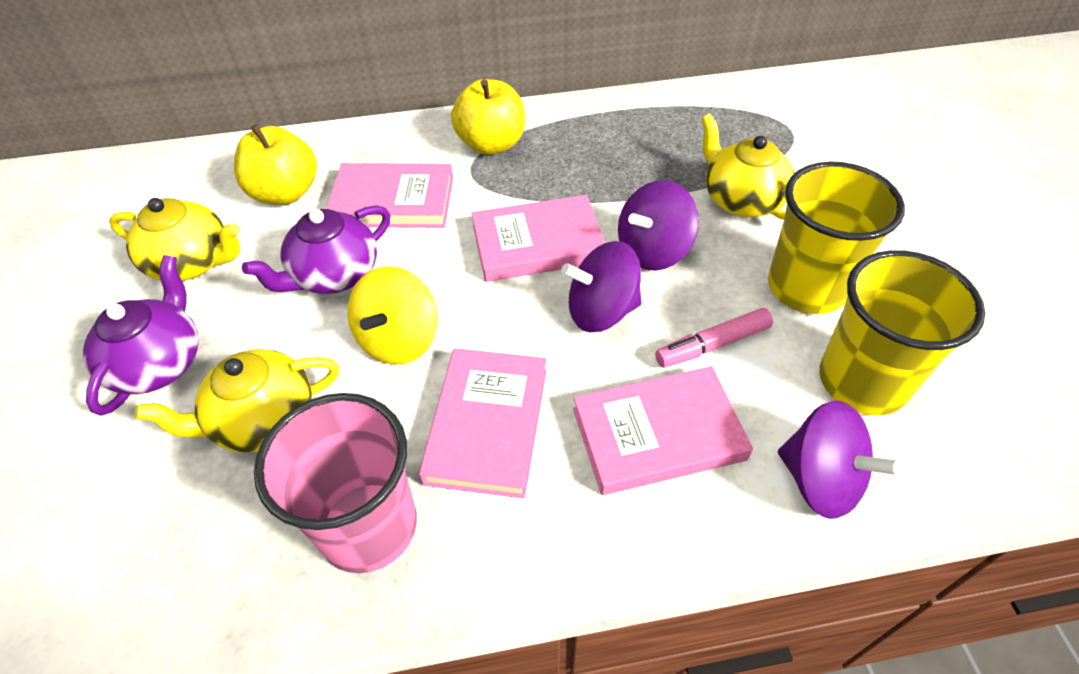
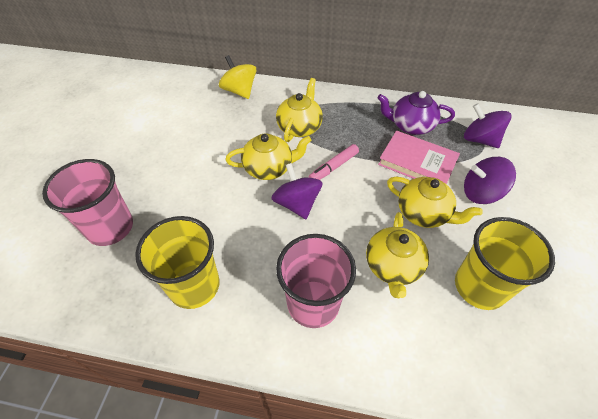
pink book: 4 -> 1
pink cup: 1 -> 2
purple teapot: 2 -> 1
yellow apple: 2 -> 0
yellow teapot: 3 -> 4

